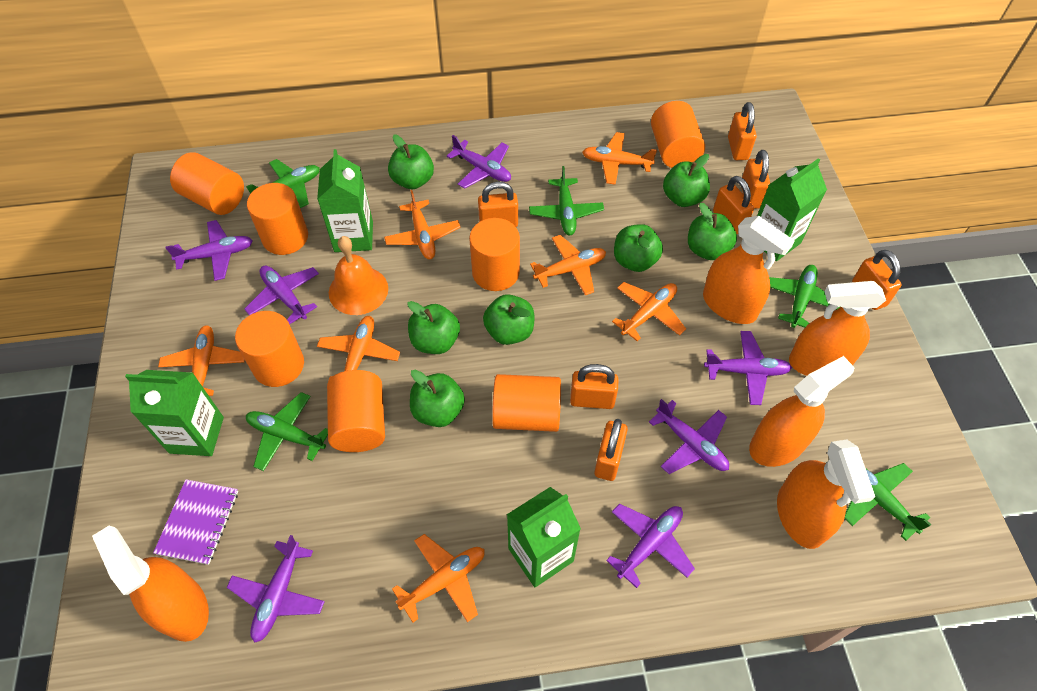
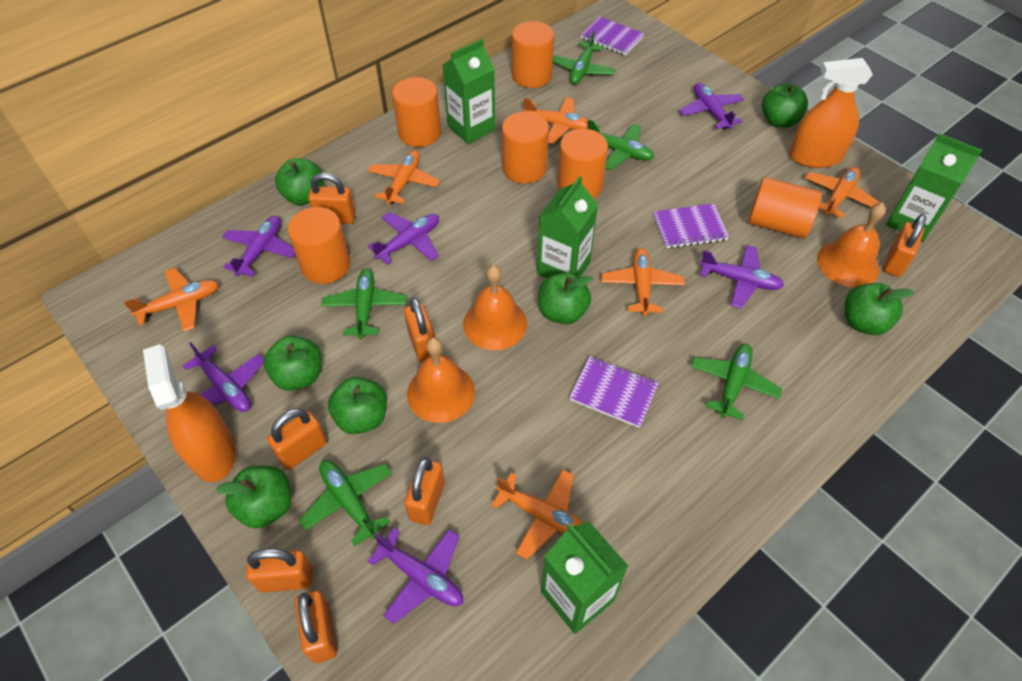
orange bell: 1 -> 3
orange cylinder: 7 -> 6
orange plane: 7 -> 6
orange spray bottle: 5 -> 2
purple notebook: 1 -> 3
purple plane: 7 -> 6

